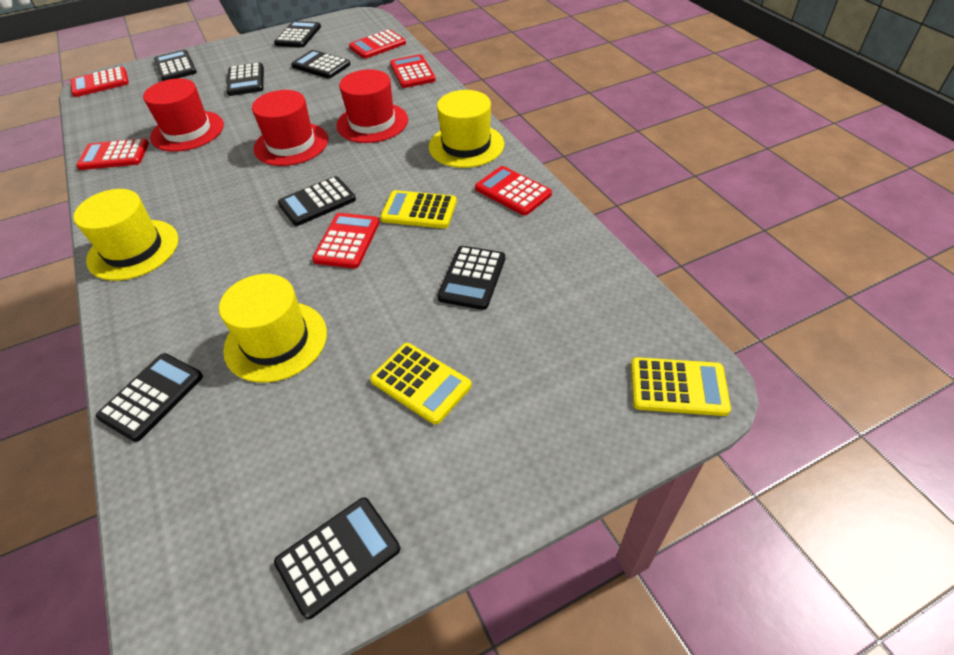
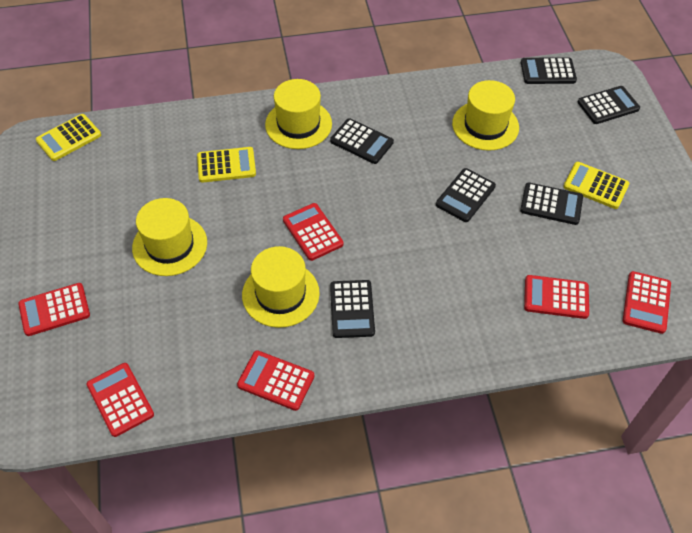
black calculator: 8 -> 6
red hat: 3 -> 0
yellow hat: 3 -> 4

